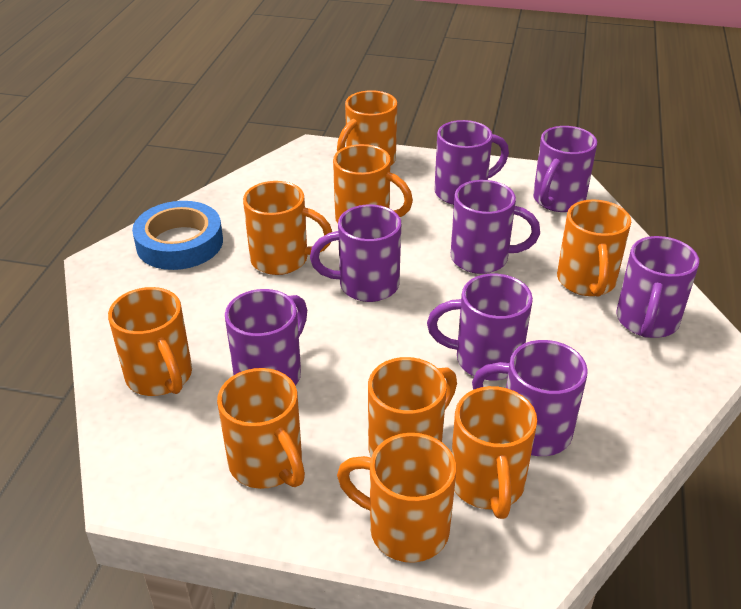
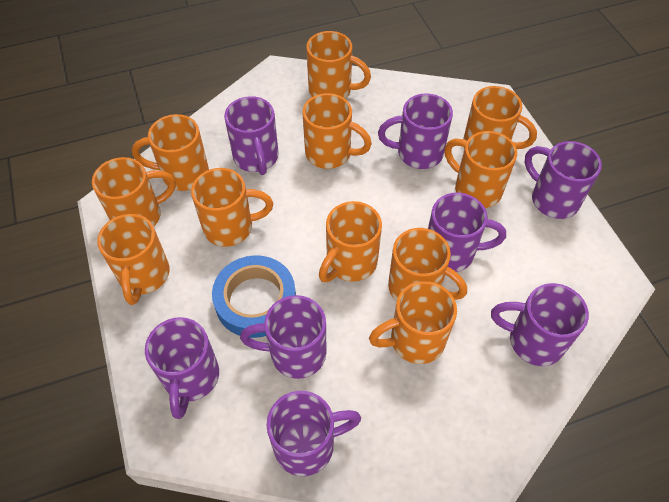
orange mug: 9 -> 11

